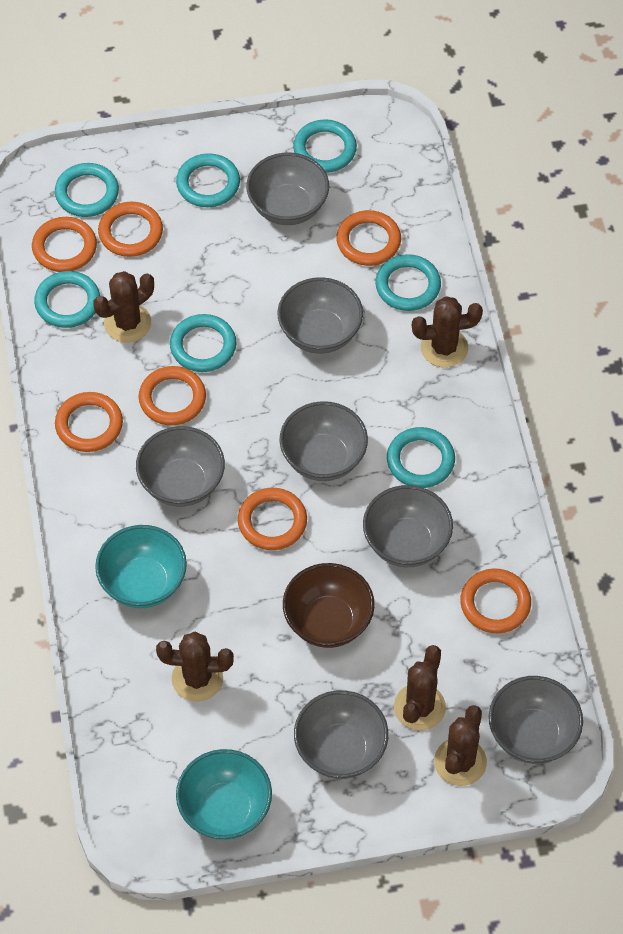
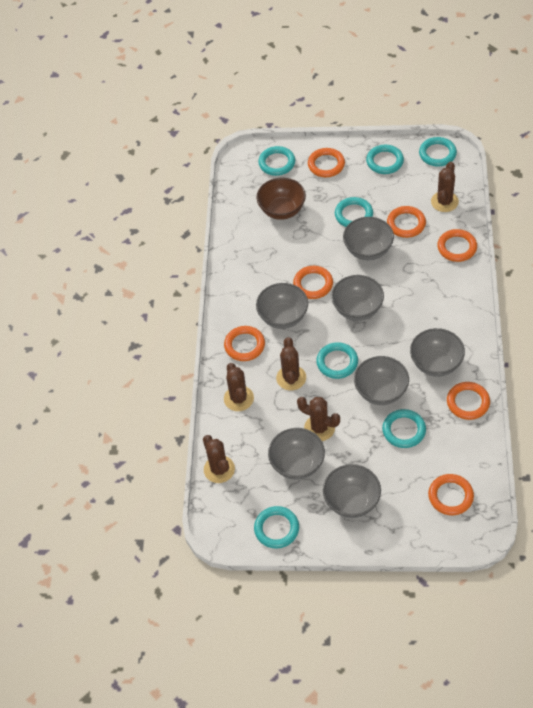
turquoise bowl: 2 -> 0

